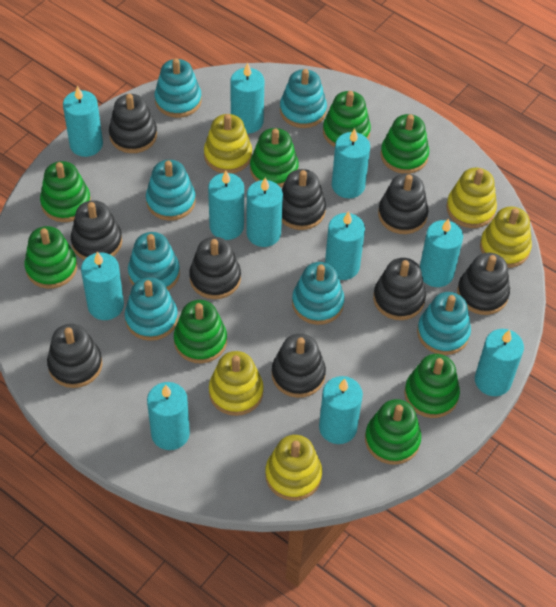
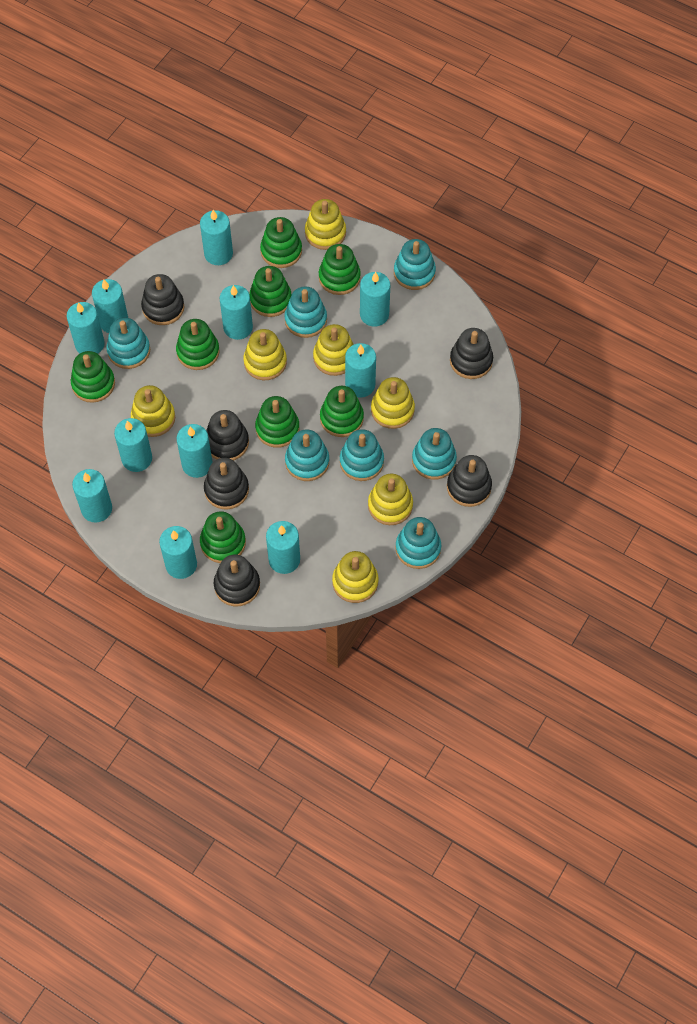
black stacking toy: 9 -> 6
yellow stacking toy: 5 -> 7

